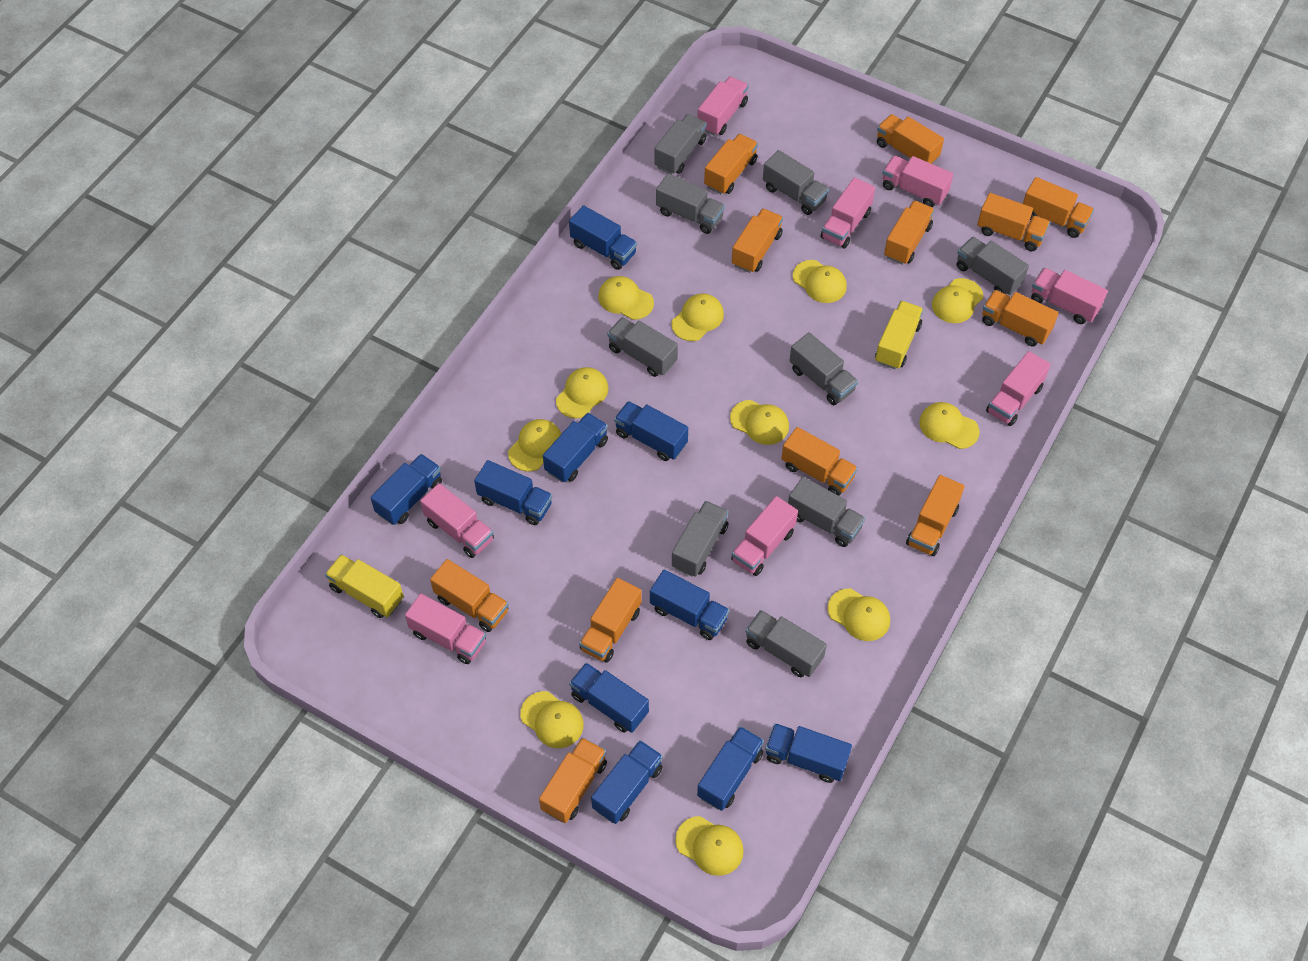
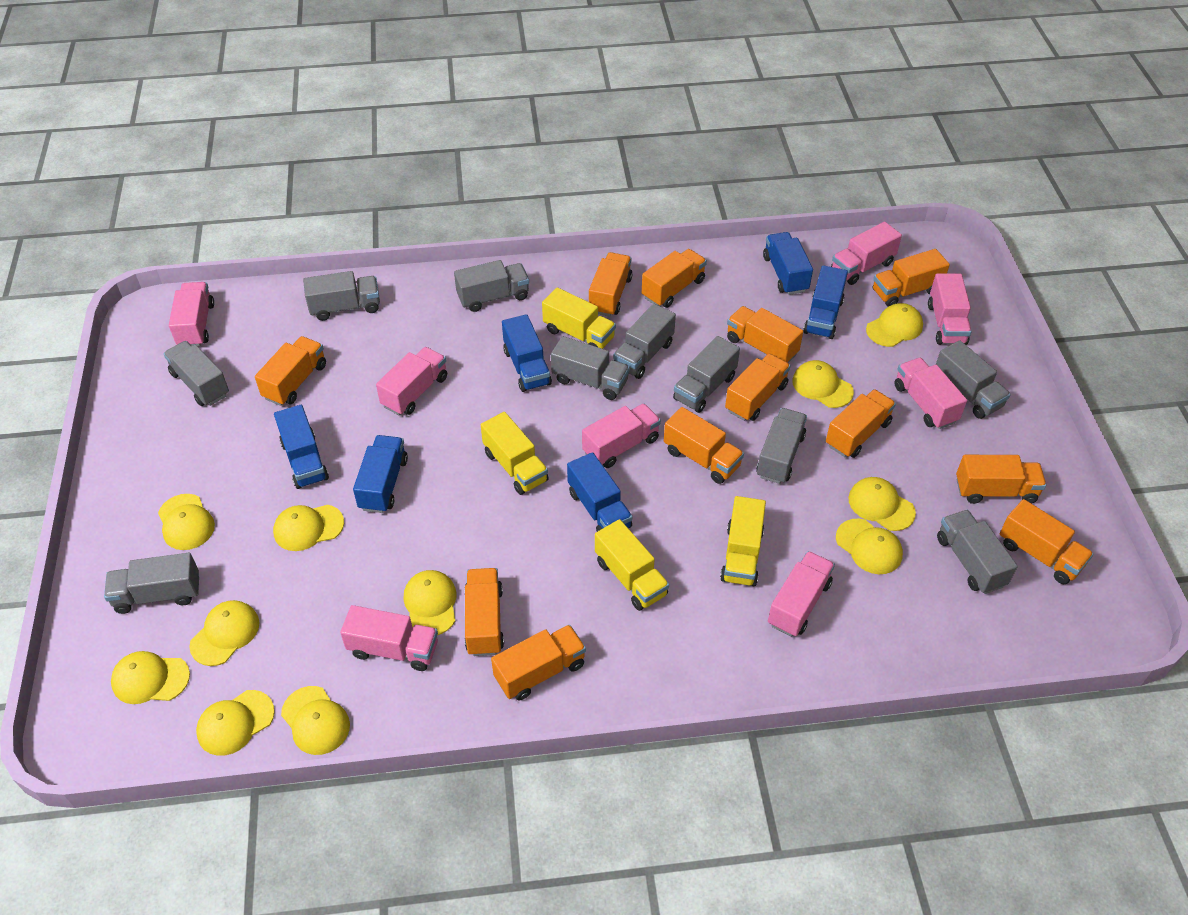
blue truck: 10 -> 6
grey truck: 9 -> 10
yellow truck: 2 -> 4

